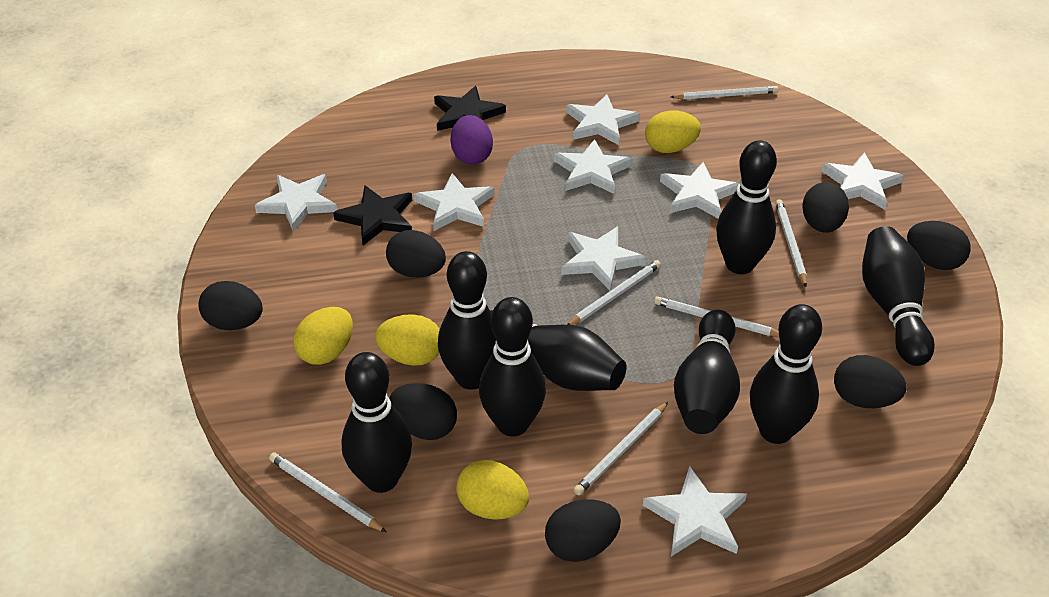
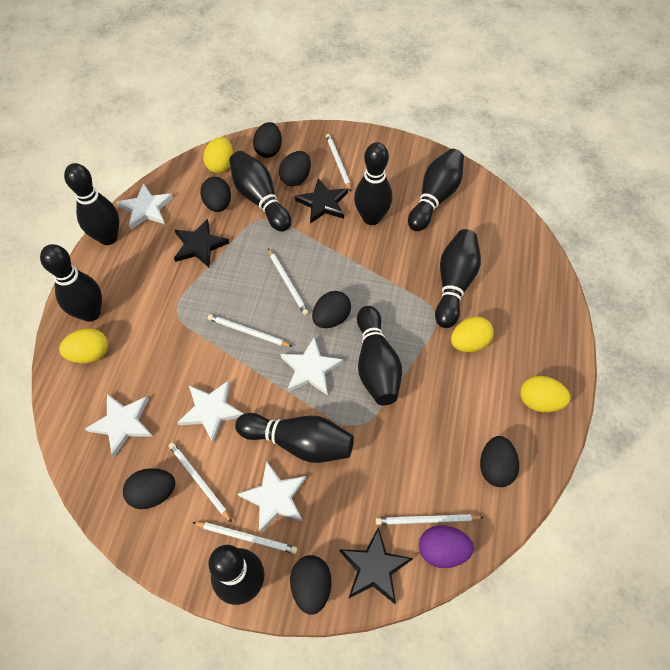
black bowling pin: 8 -> 9
black star: 2 -> 3
white star: 8 -> 5

